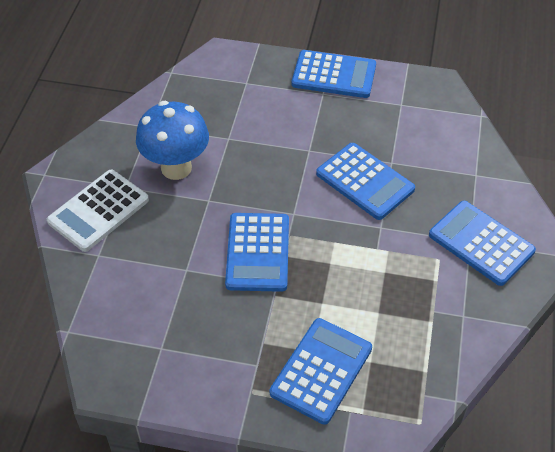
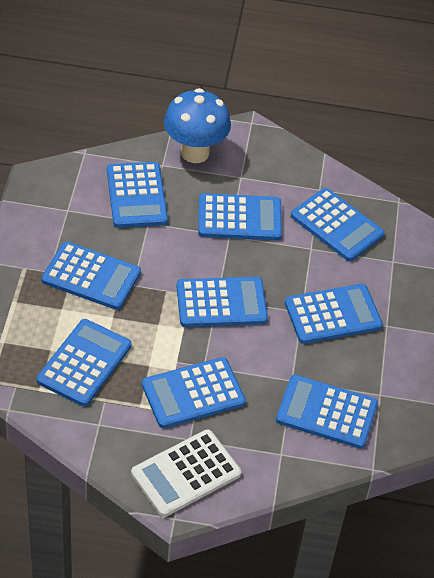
blue calculator: 5 -> 9

